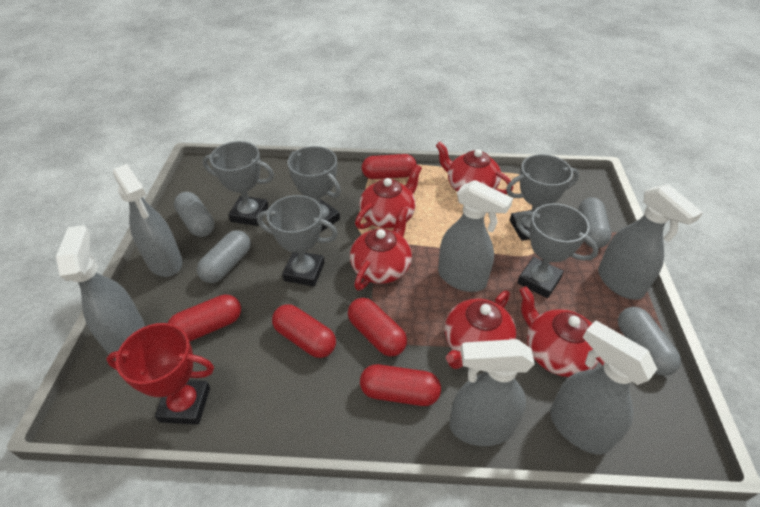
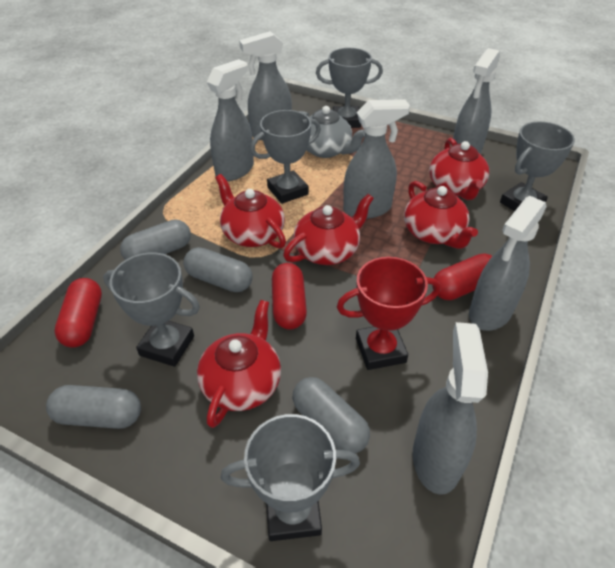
grey teapot: 0 -> 1
red capsule: 5 -> 3

